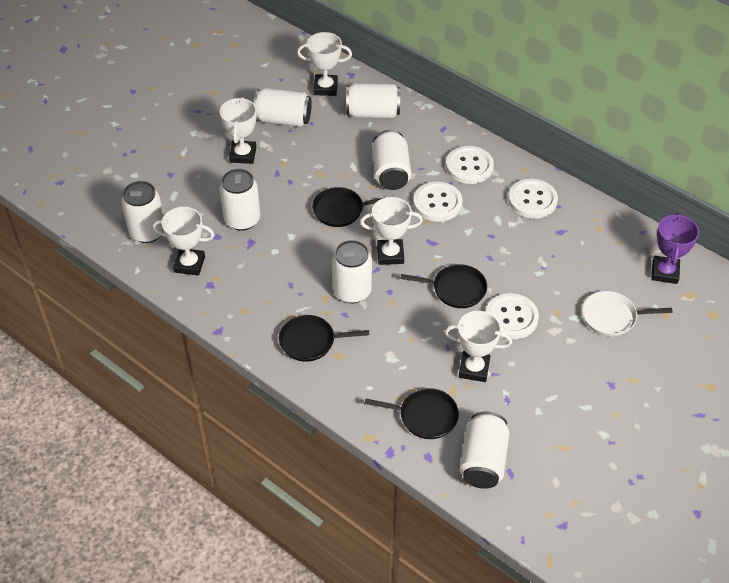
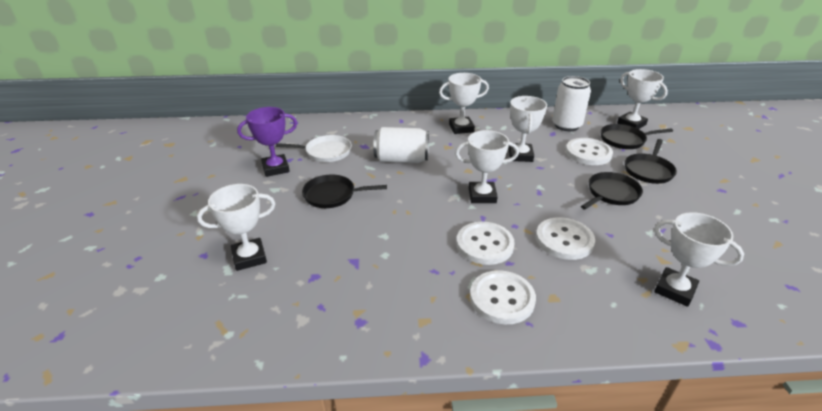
white can: 7 -> 2
white trophy: 5 -> 6

